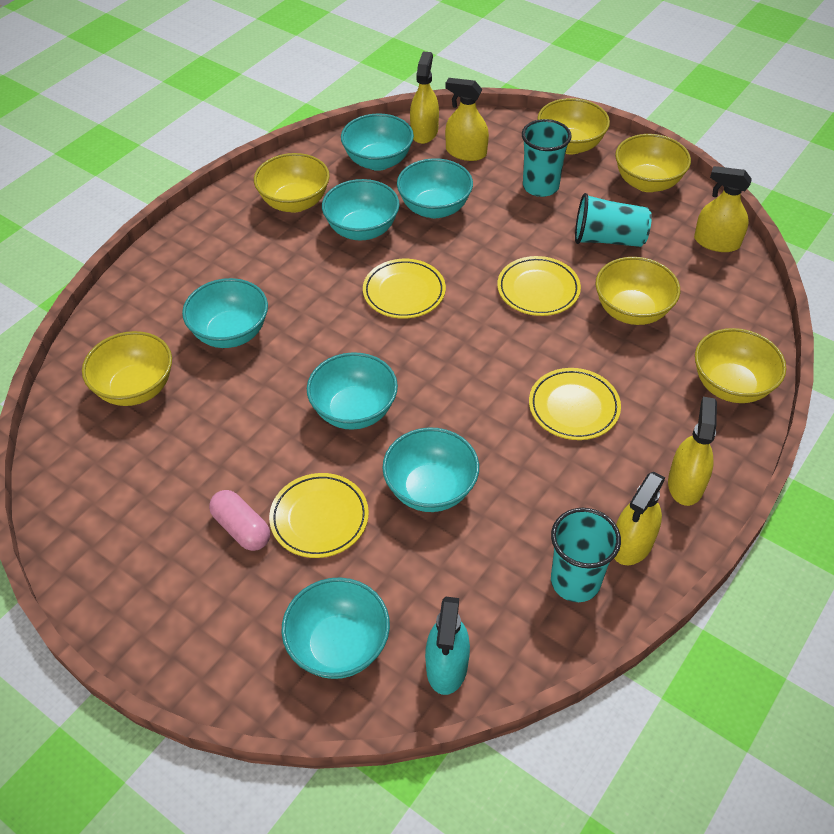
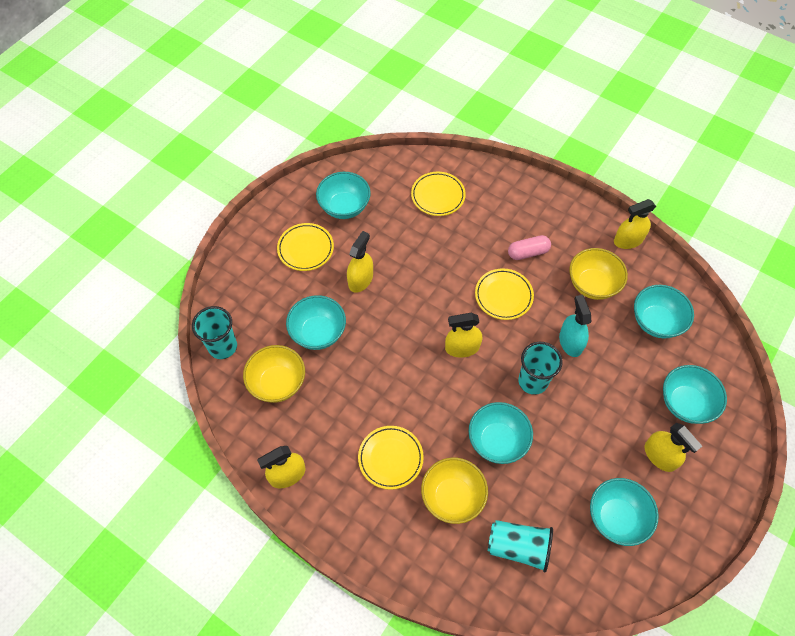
turquoise bowl: 7 -> 6
yellow bowl: 6 -> 3

